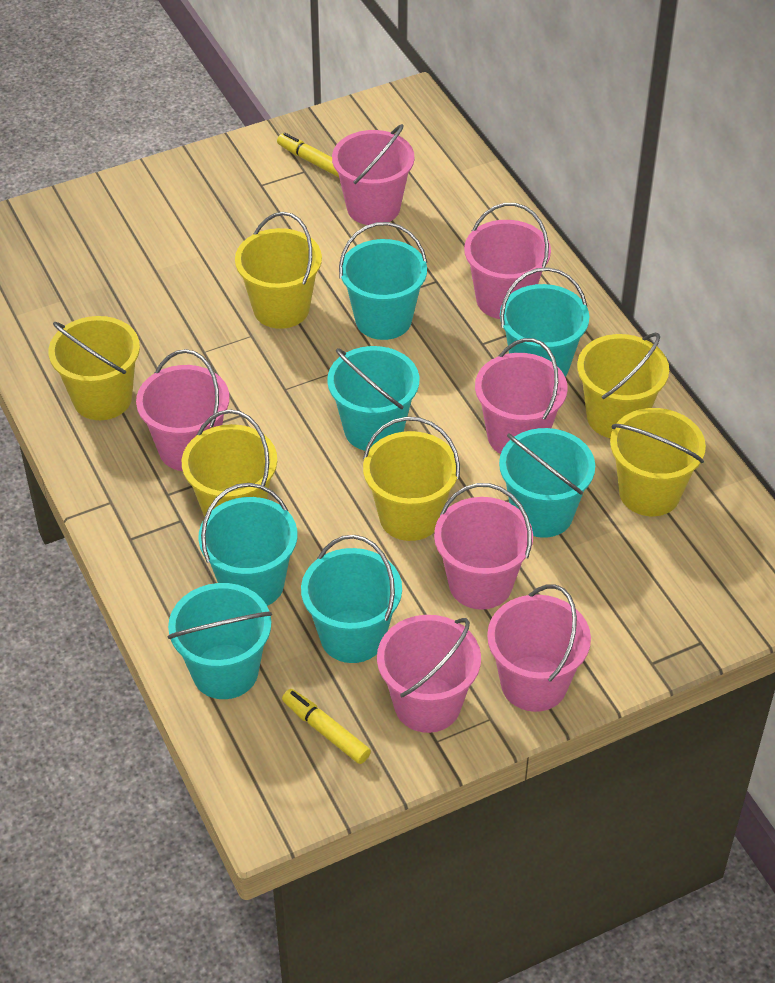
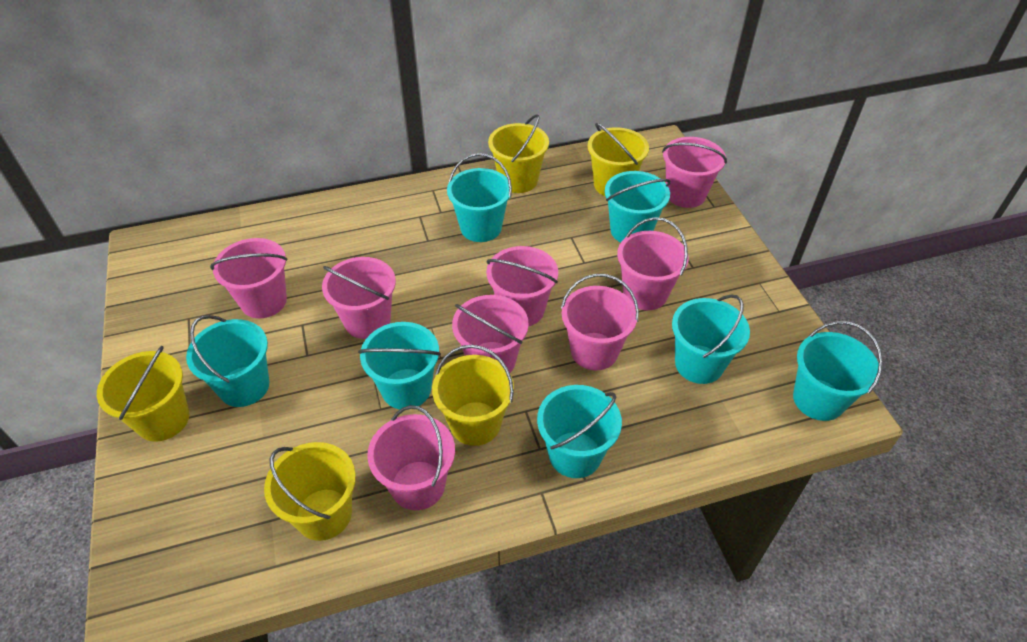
pink bucket: 7 -> 8
yellow bucket: 6 -> 5
yellow marker: 2 -> 0

